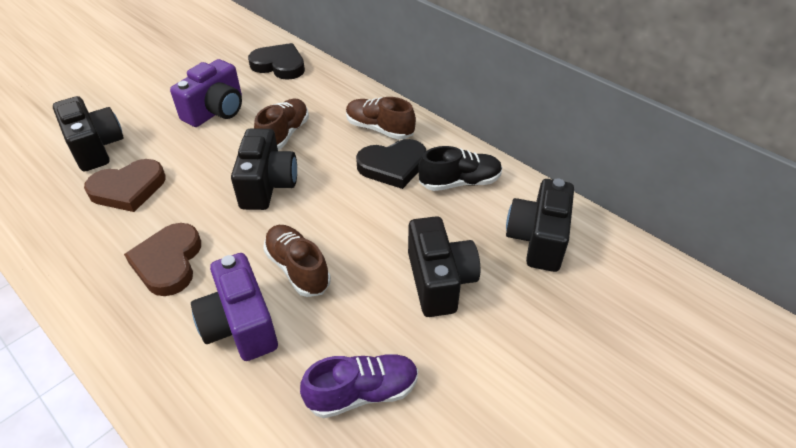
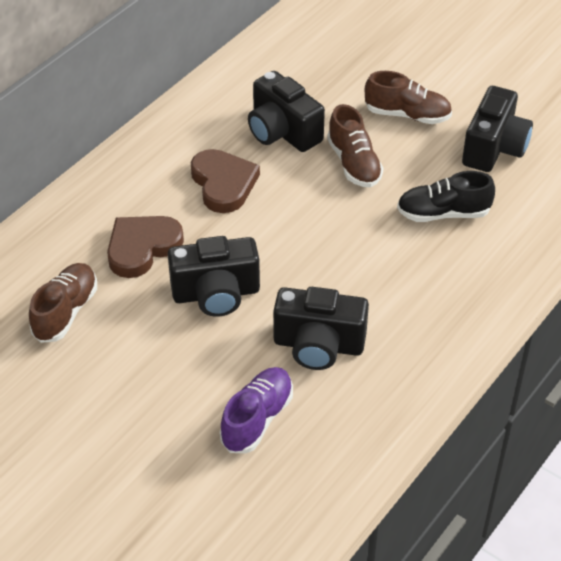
black heart: 2 -> 0
purple camera: 2 -> 0

